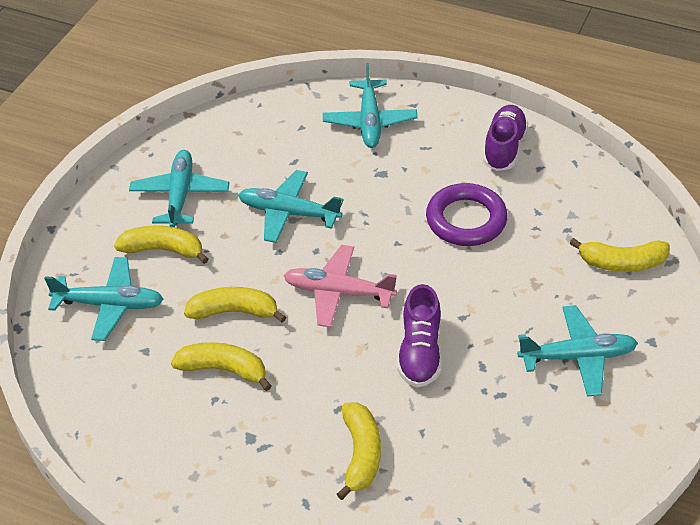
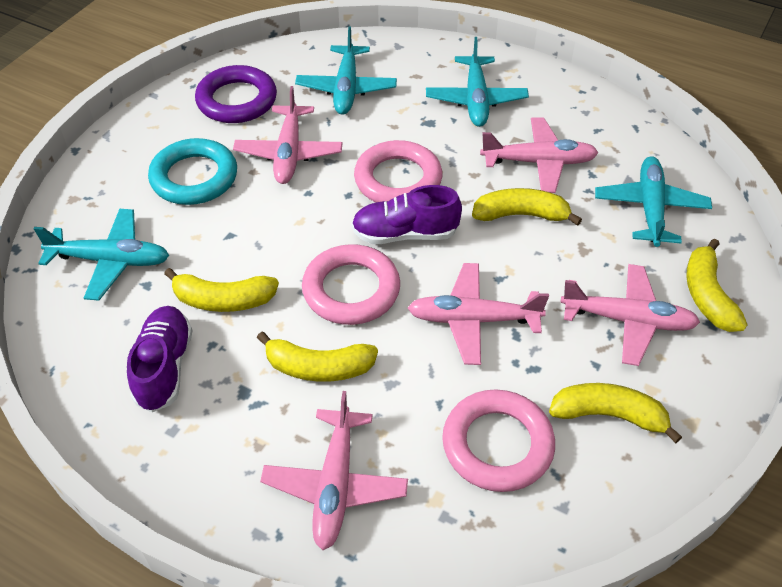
pink plane: 1 -> 5
pink ring: 0 -> 3
turquoise plane: 5 -> 4
turquoise ring: 0 -> 1

